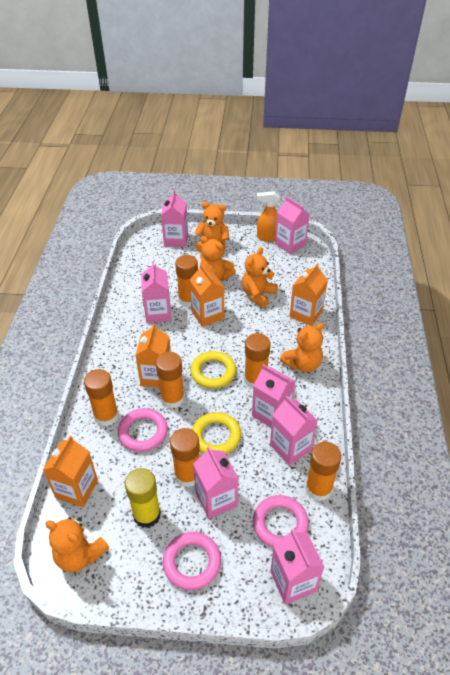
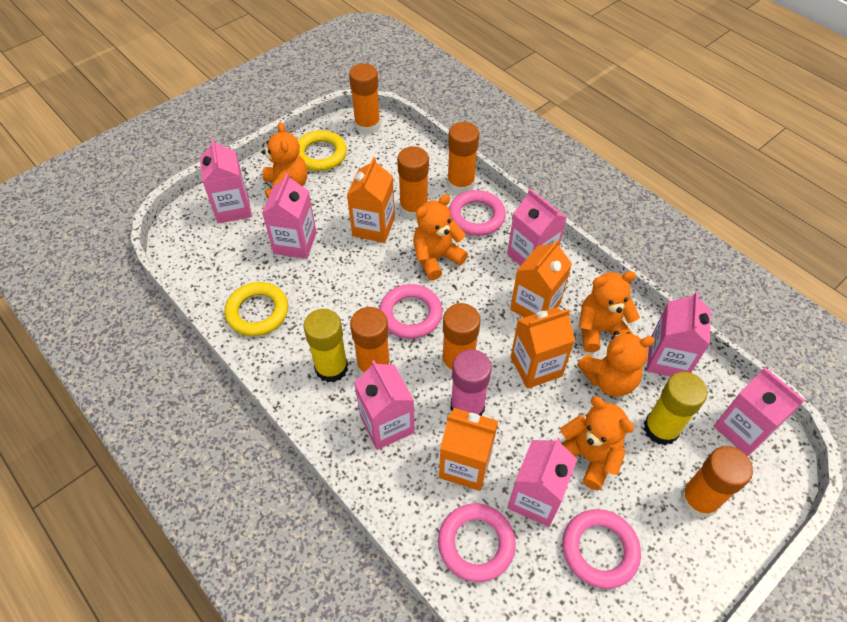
orange spray bottle: 1 -> 0
pink glue stick: 0 -> 1
pink ring: 3 -> 4
yellow glue stick: 1 -> 2

